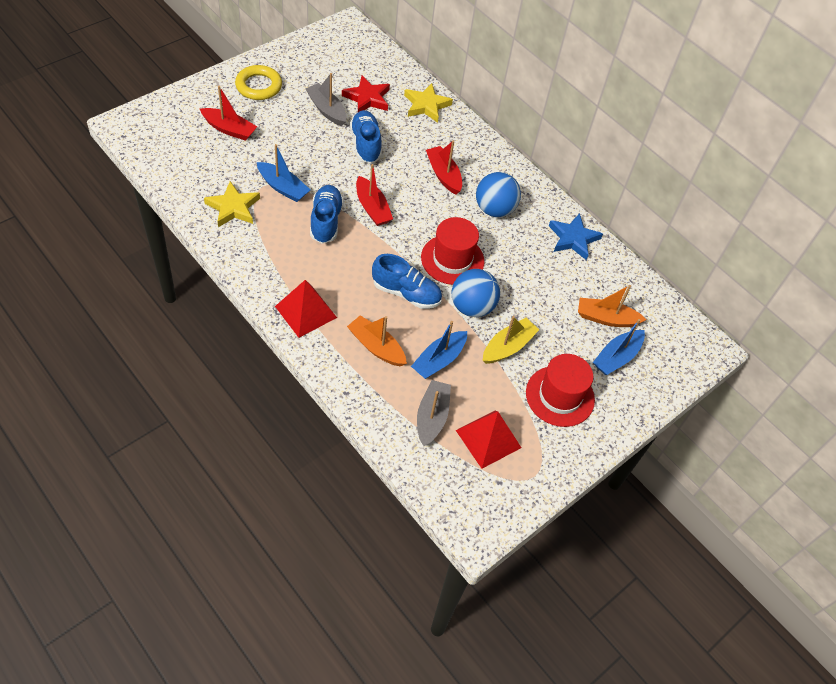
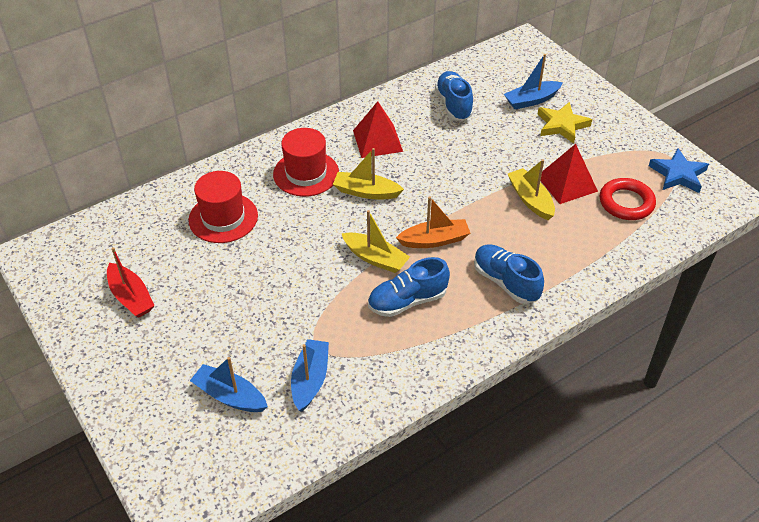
blue ball: 2 -> 0
grey boat: 2 -> 0
orange boat: 2 -> 1
red boat: 3 -> 1
red ring: 0 -> 1
red star: 1 -> 0
yellow boat: 1 -> 3
yellow ring: 1 -> 0
yellow star: 2 -> 1

